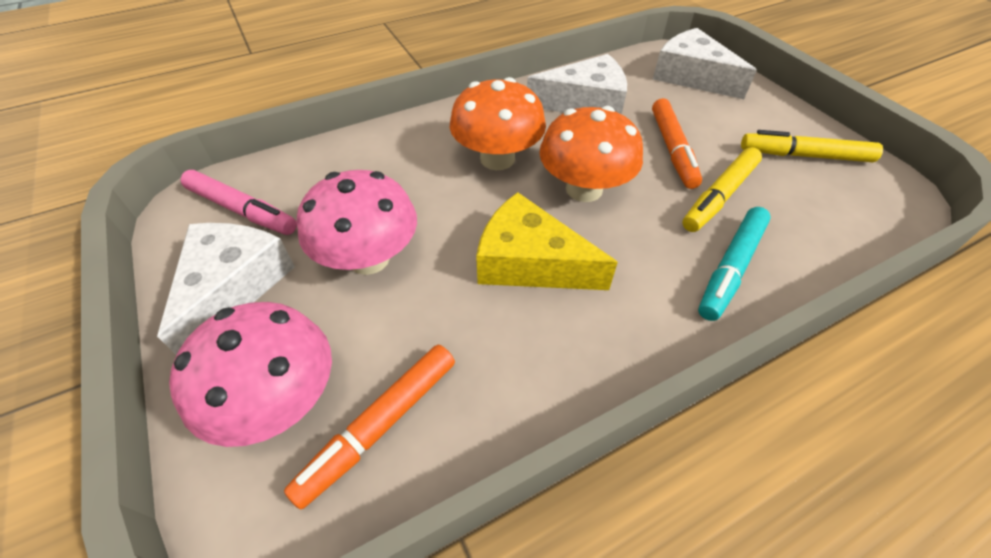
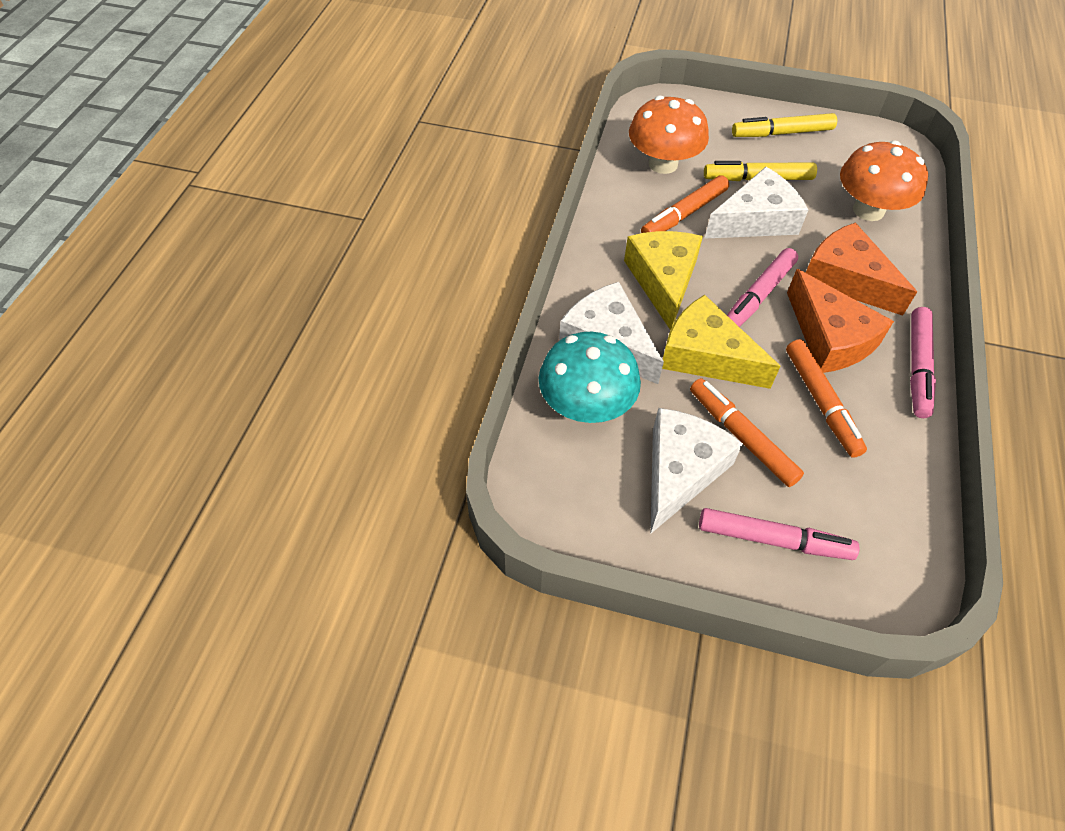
orange cheese: 0 -> 2
orange marker: 2 -> 3
pink marker: 1 -> 3
pink mushroom: 2 -> 0
turquoise marker: 1 -> 0
turquoise mushroom: 0 -> 1
yellow cheese: 1 -> 2

